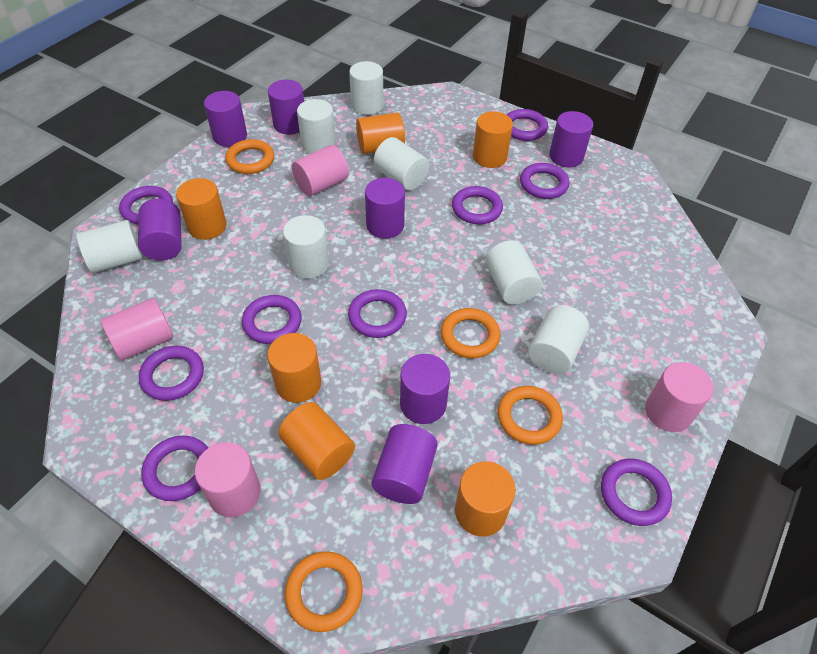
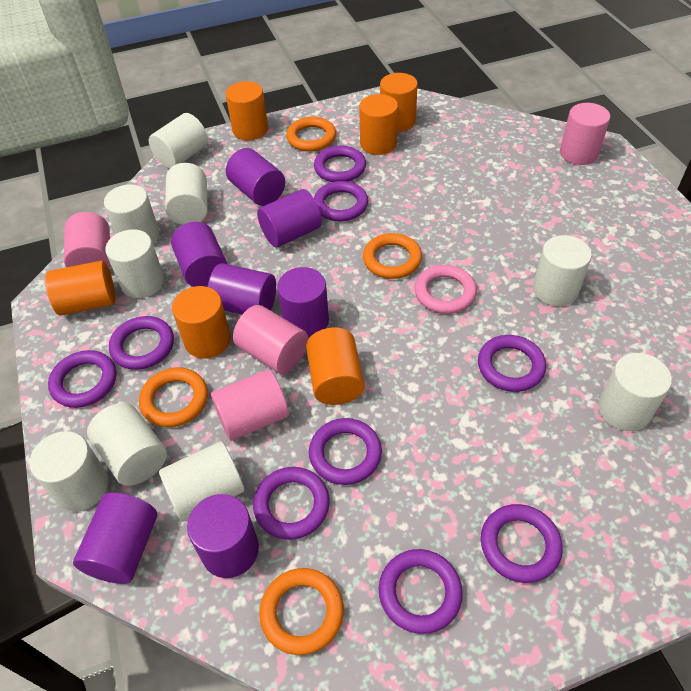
pink ring: 0 -> 1
white cylinder: 7 -> 9

